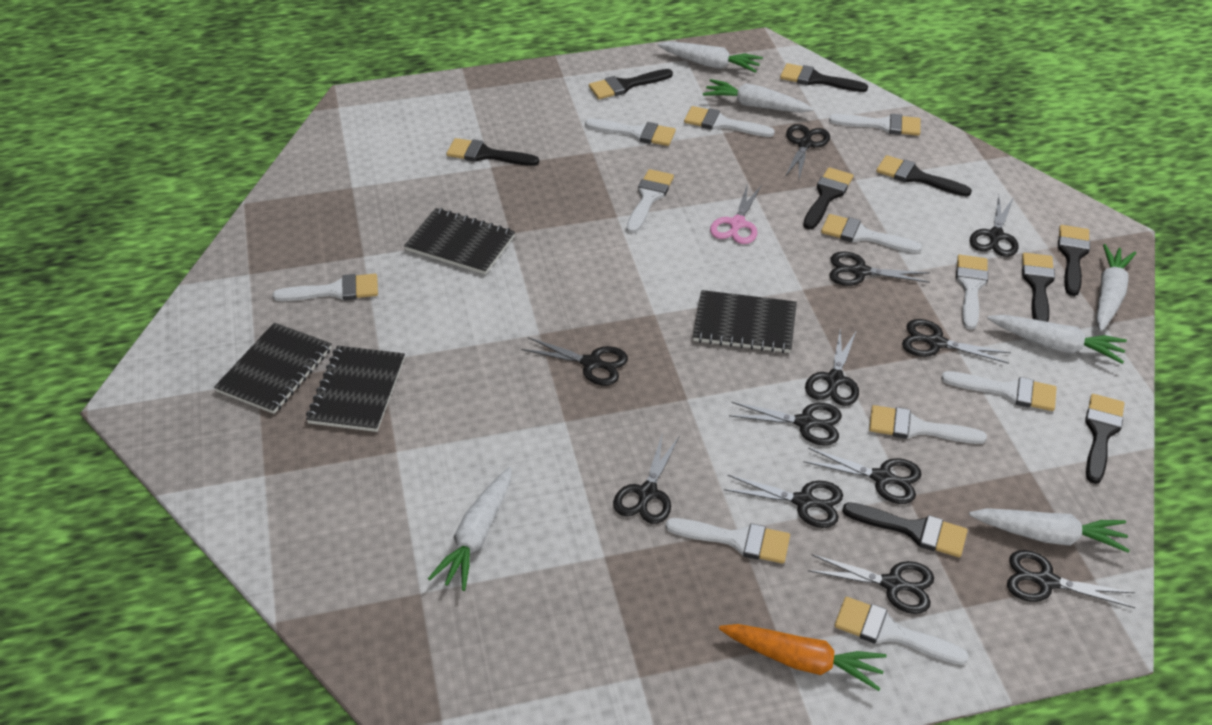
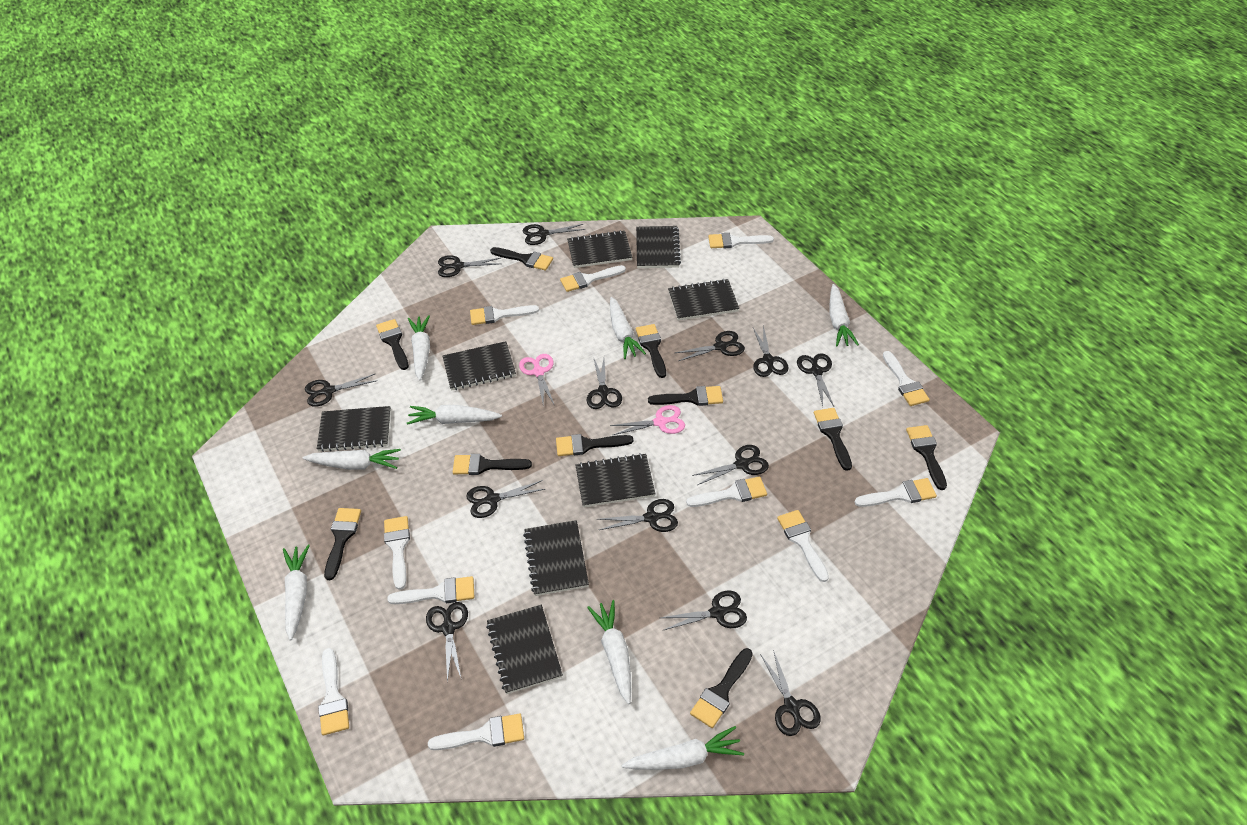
black brush: 9 -> 10
black notebook: 4 -> 8
black scissors: 12 -> 13
orange carrot: 1 -> 0
pink scissors: 1 -> 2
white carrot: 6 -> 8

